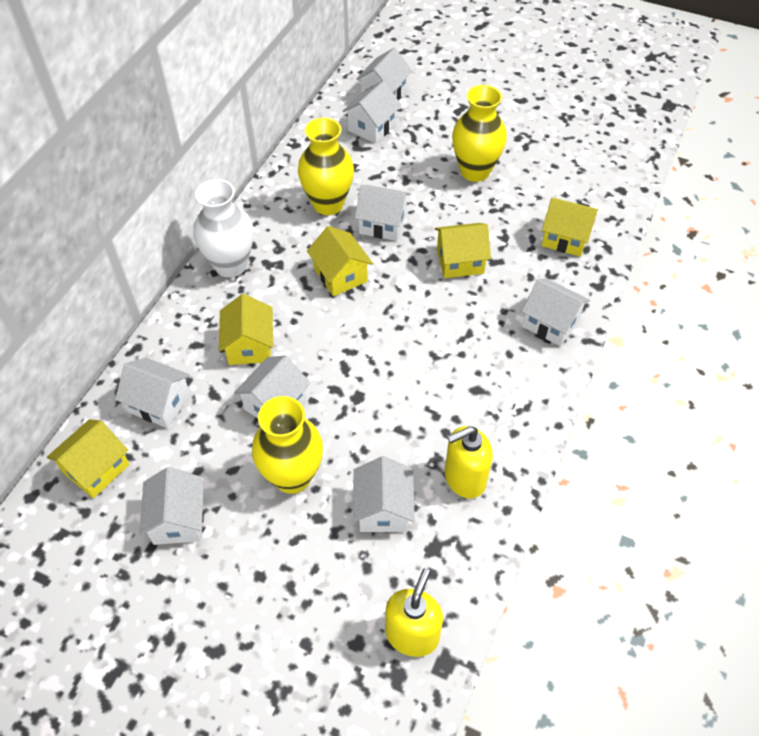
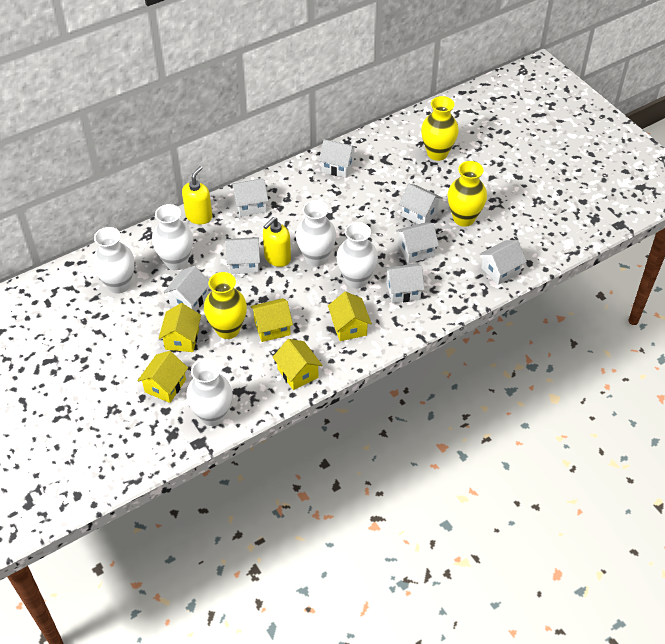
white vase: 1 -> 5

